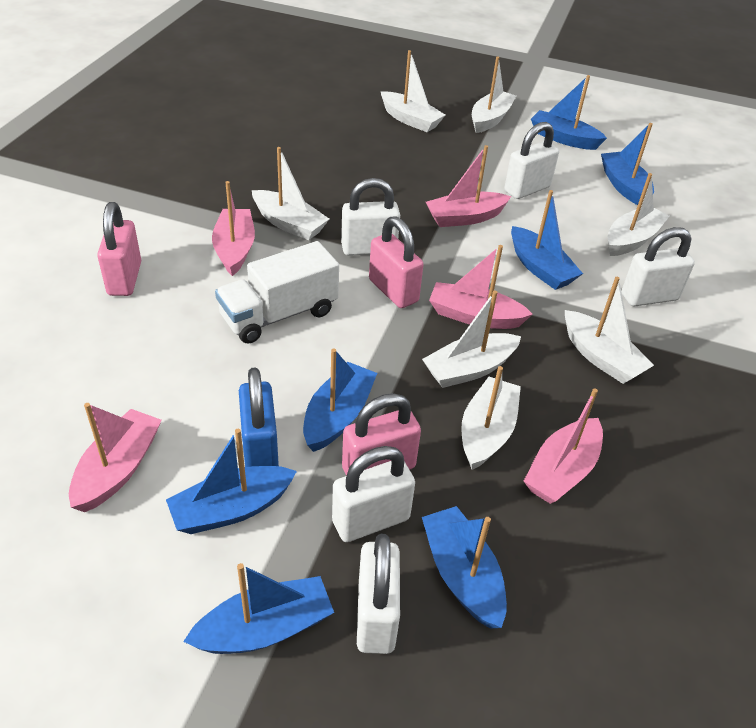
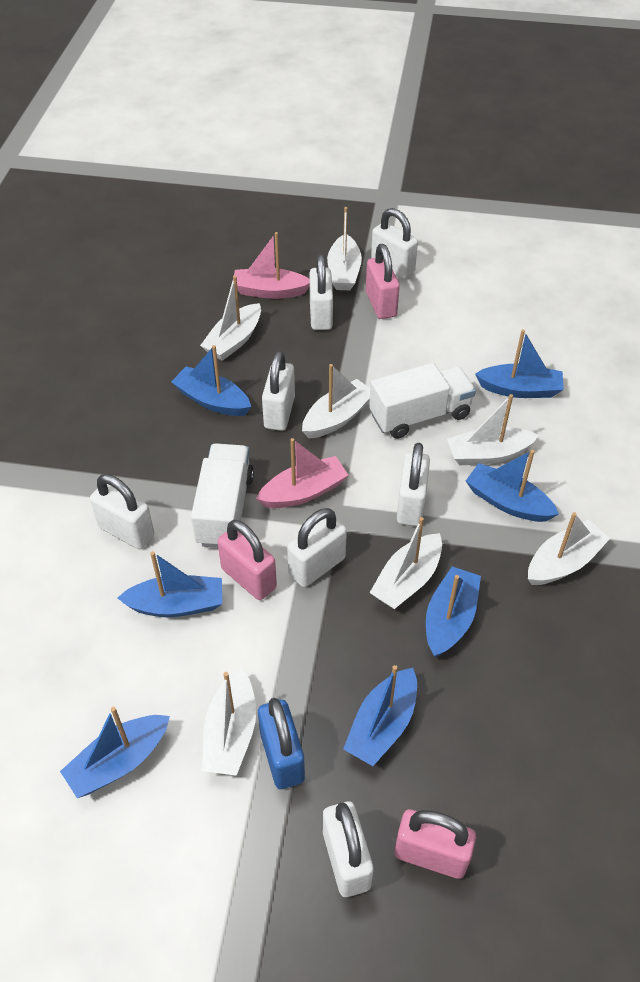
pink boat: 5 -> 2
white padlock: 5 -> 7
white truck: 1 -> 2

